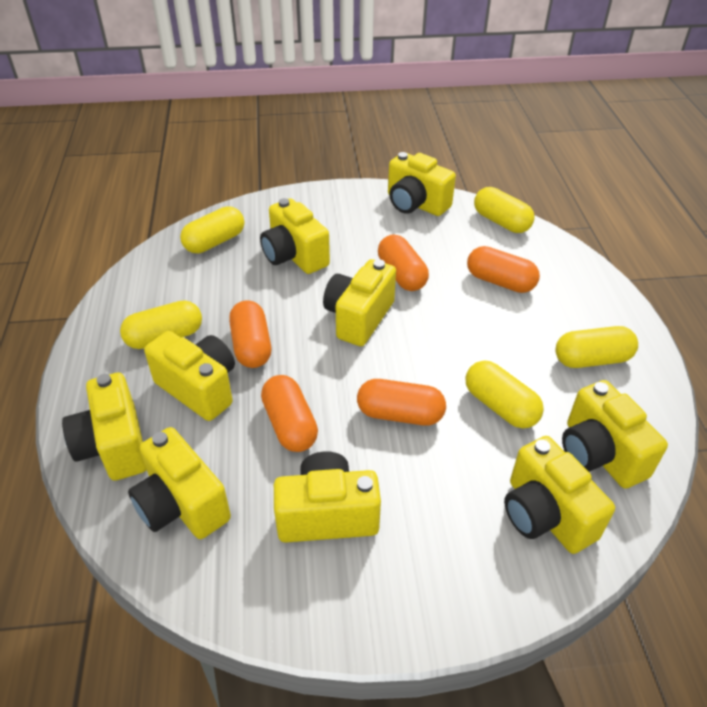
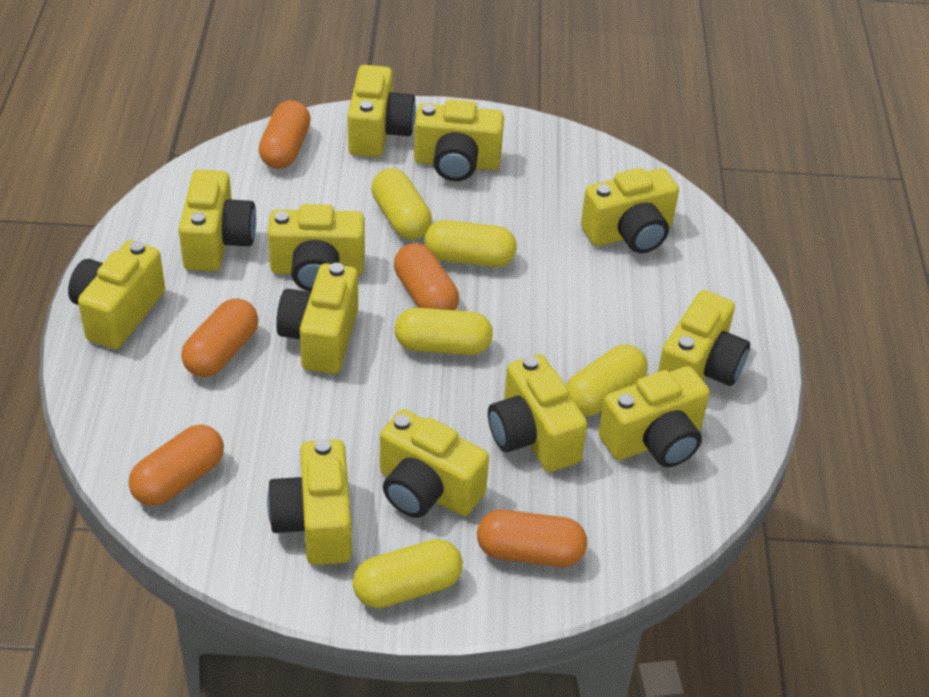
yellow camera: 9 -> 12

